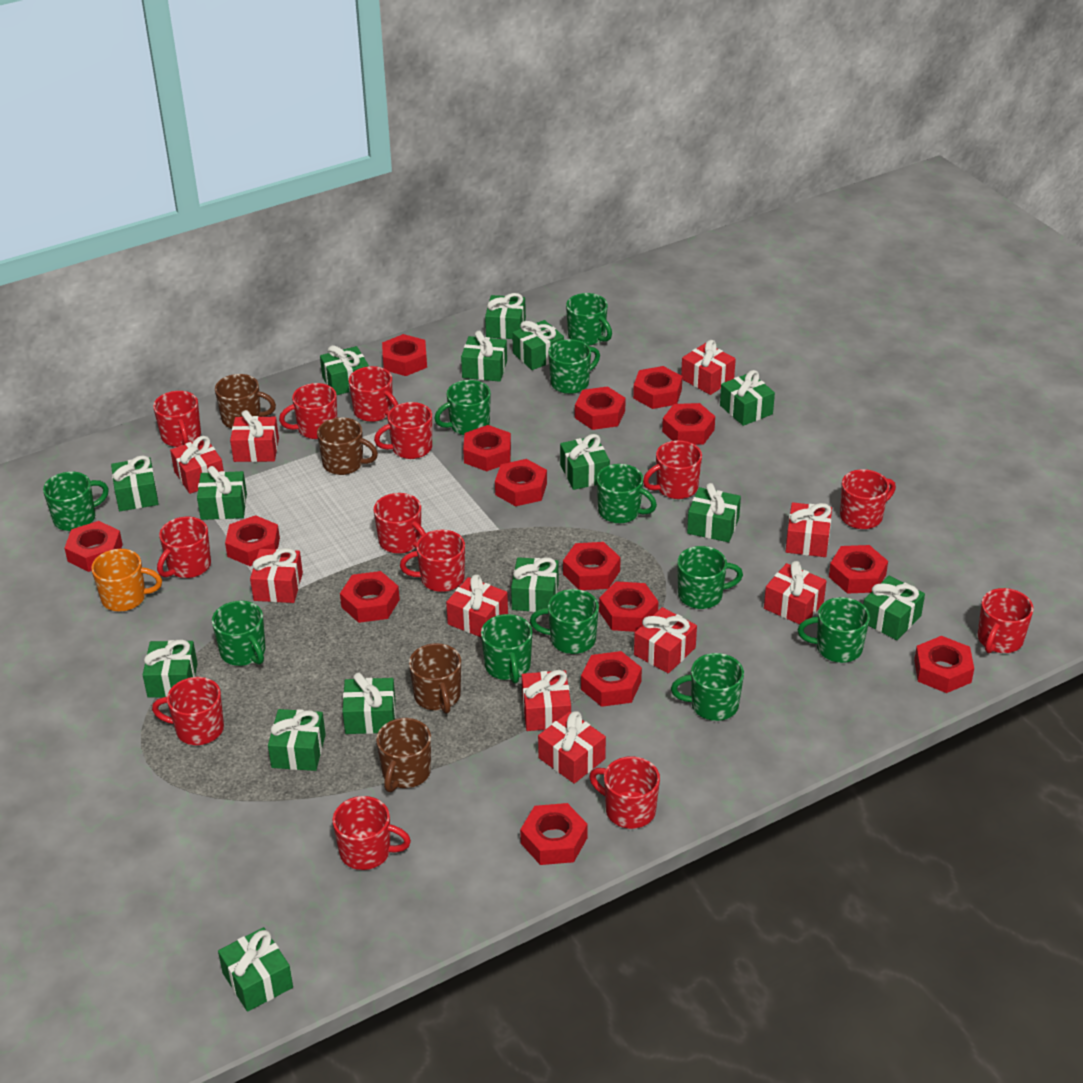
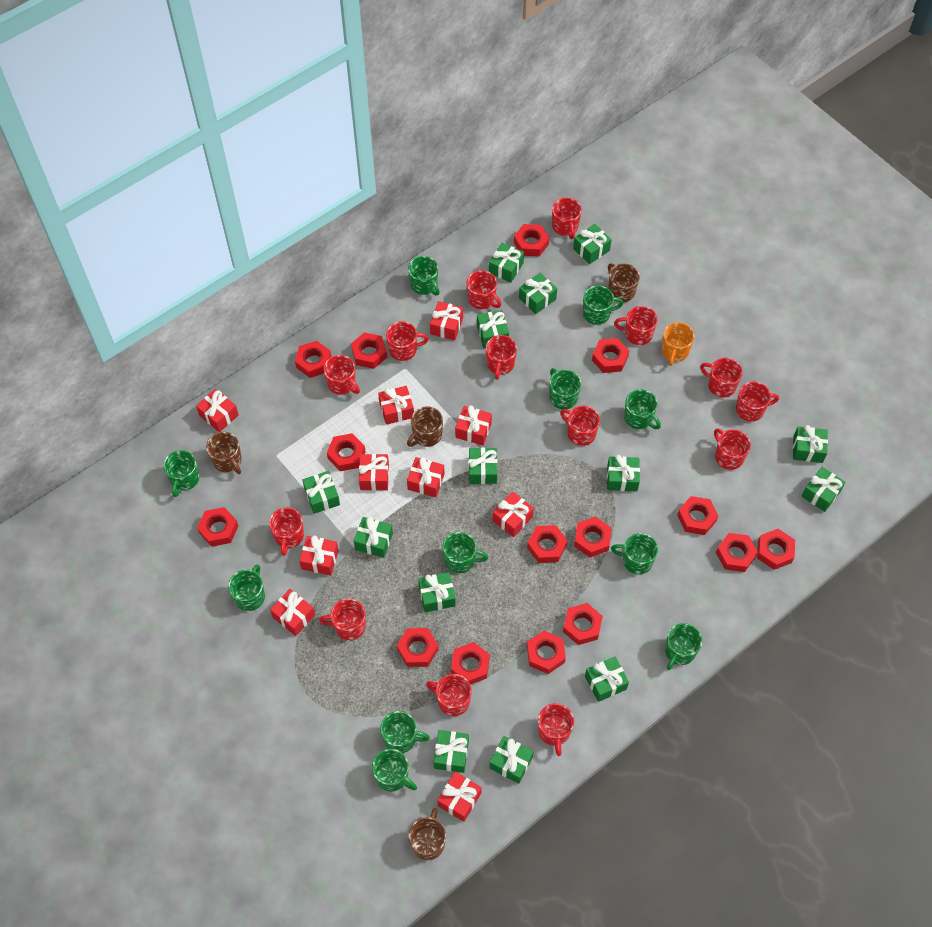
green gift: 15 -> 14
red mug: 13 -> 14

